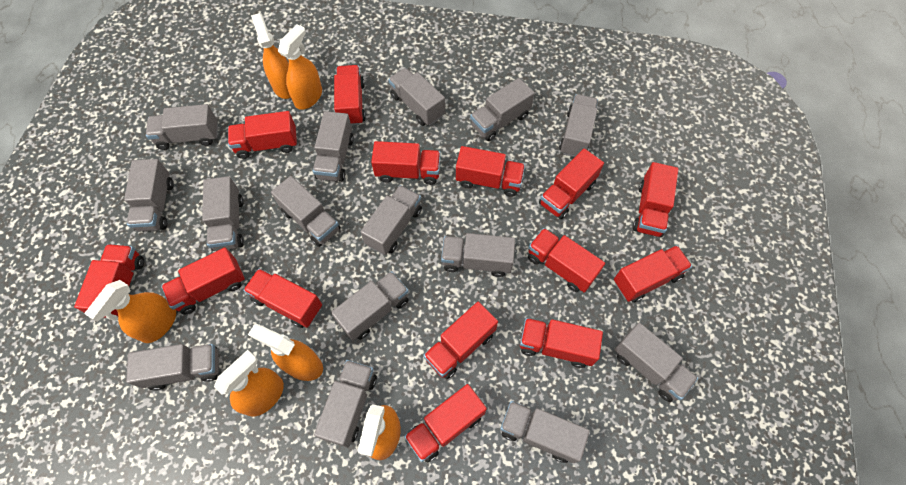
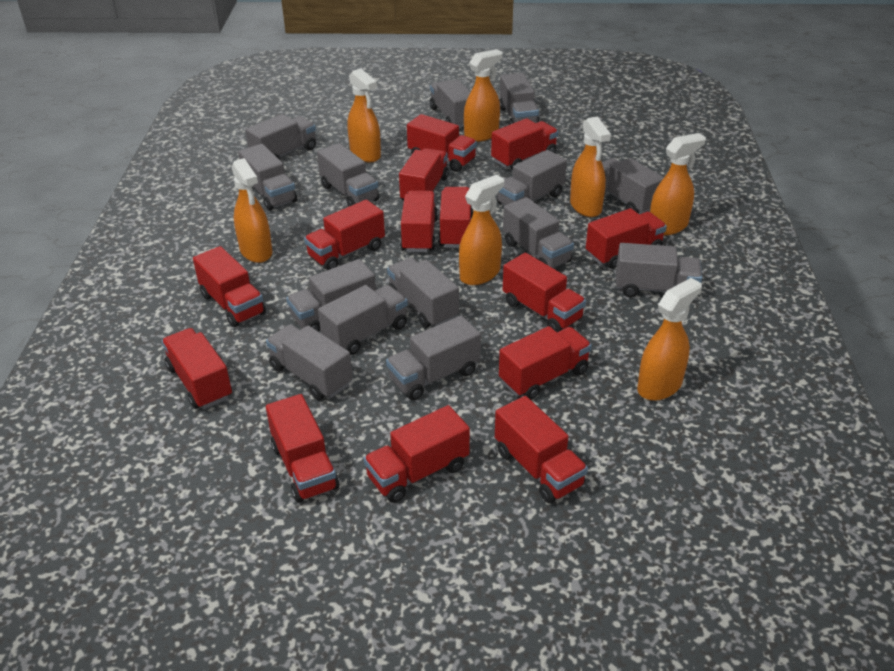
grey truck: 15 -> 14
orange spray bottle: 6 -> 7

